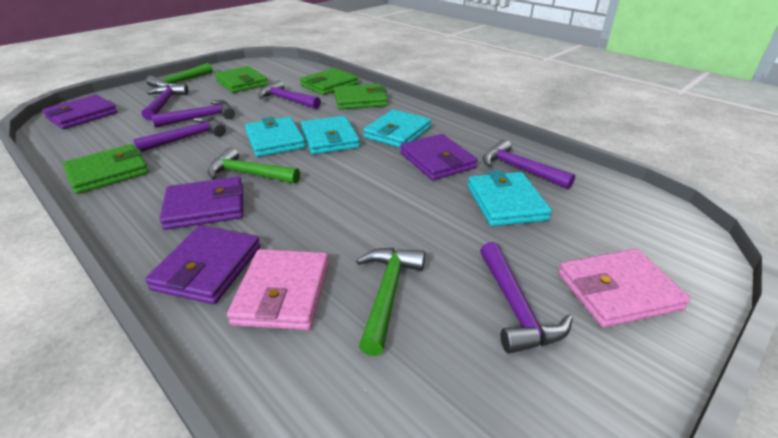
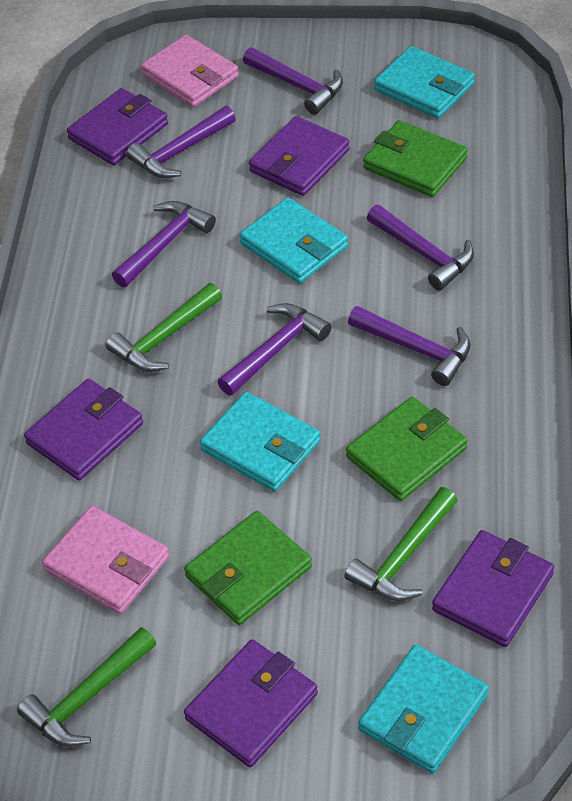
green wallet: 4 -> 3
purple wallet: 4 -> 5

